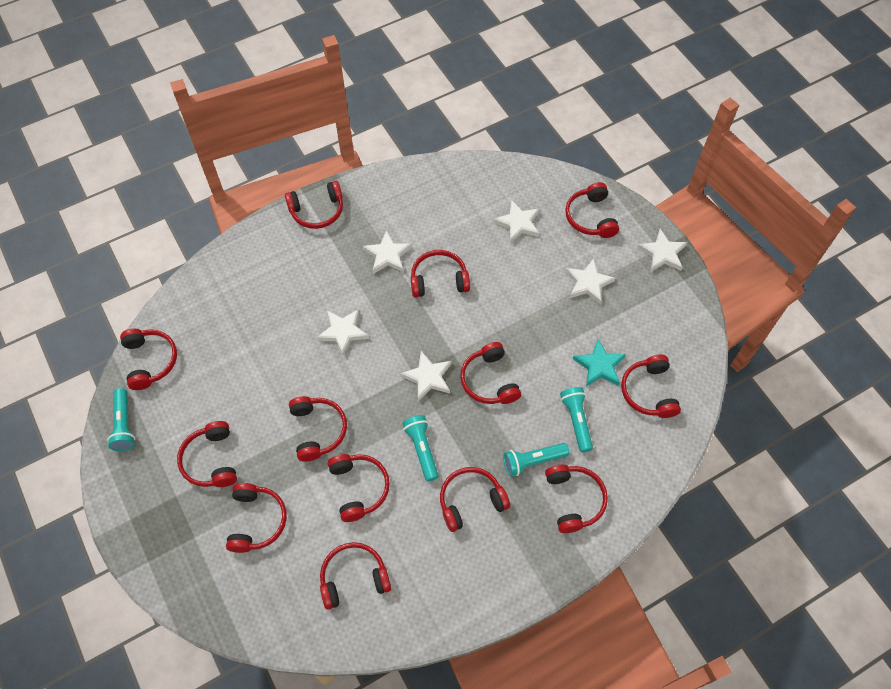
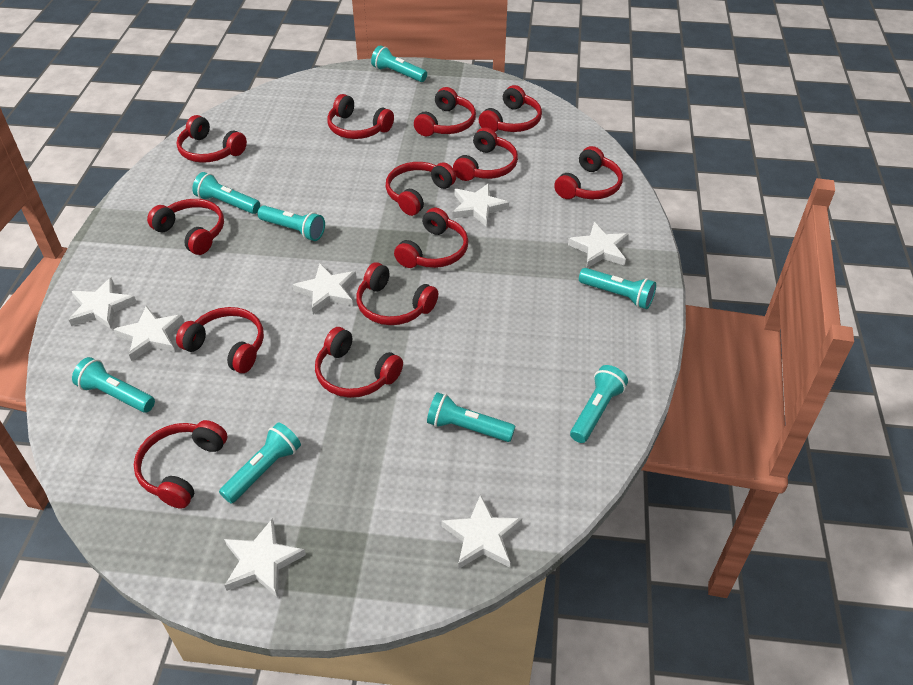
turquoise flashlight: 4 -> 8
turquoise star: 1 -> 0
white star: 6 -> 7

